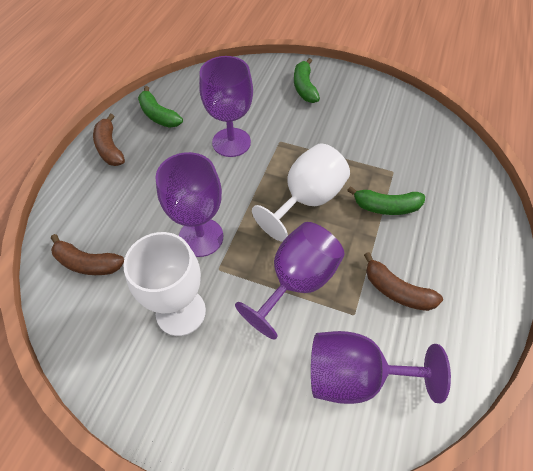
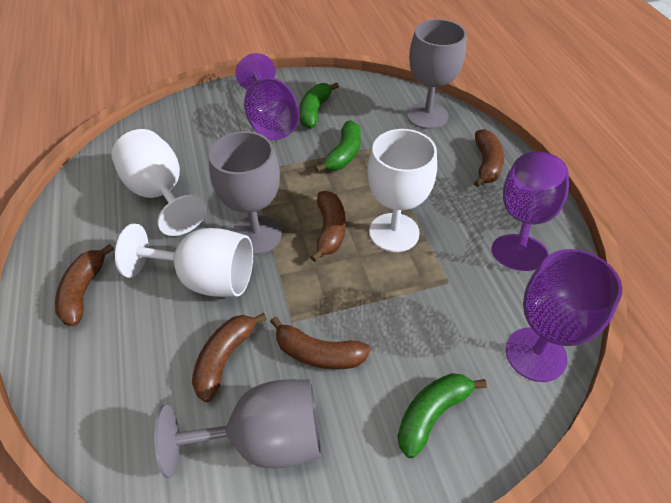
brown banana: 3 -> 5
grey goblet: 0 -> 3
purple goblet: 4 -> 3
white goblet: 2 -> 3

